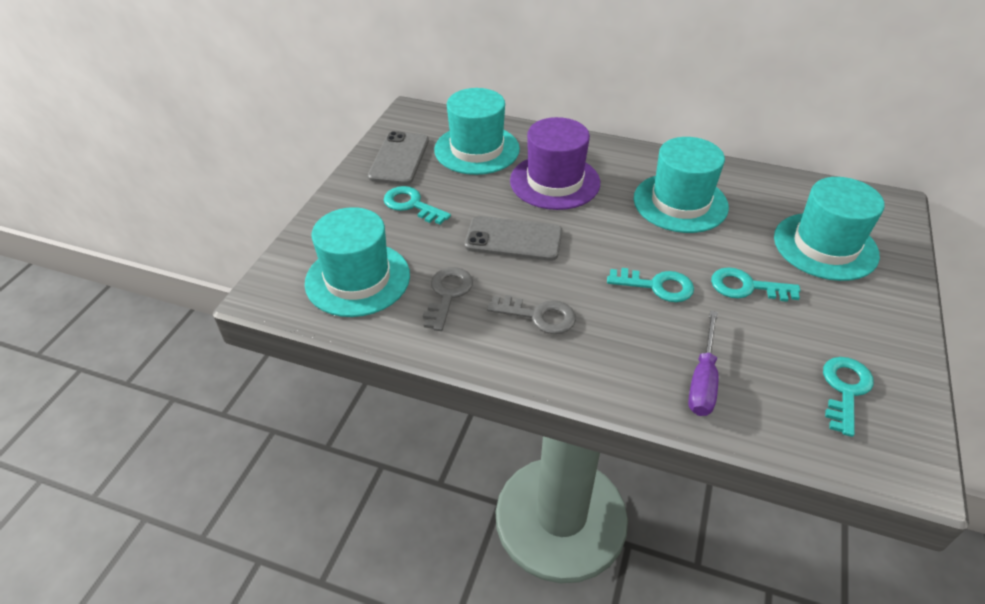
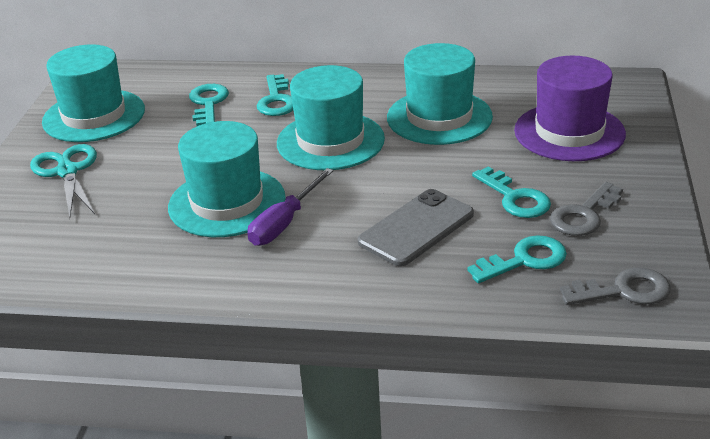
grey phone: 2 -> 1
turquoise scissors: 0 -> 1

